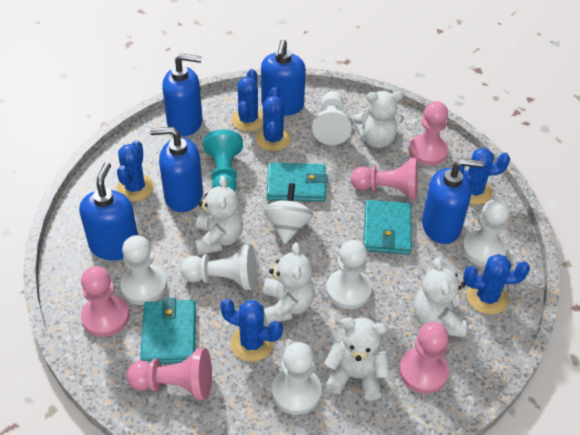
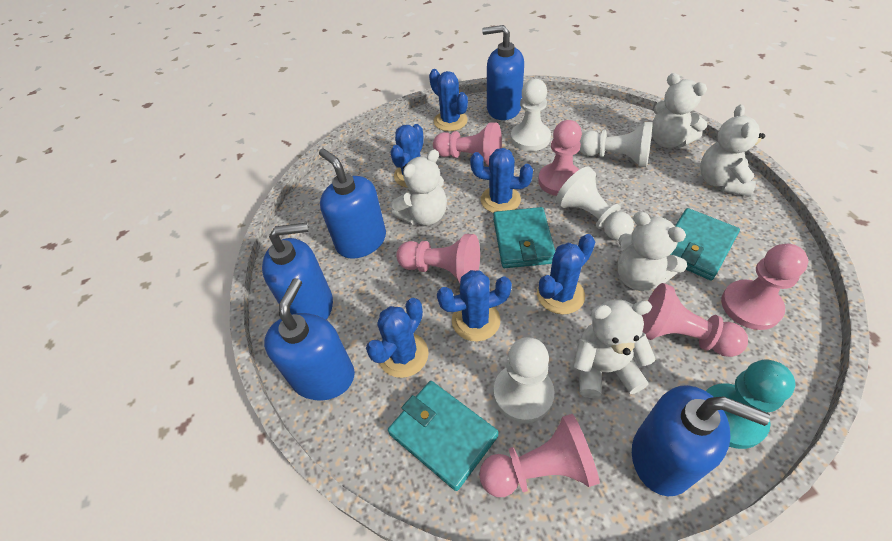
pink pawn: 5 -> 6
white pawn: 6 -> 4
white spinning top: 1 -> 0

